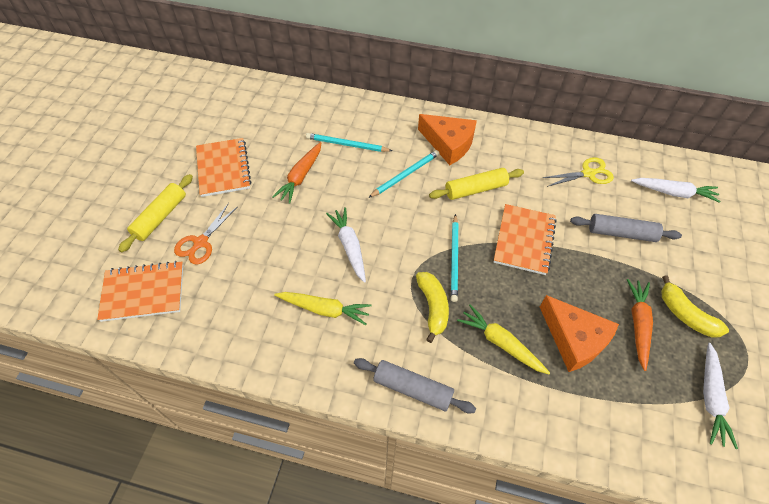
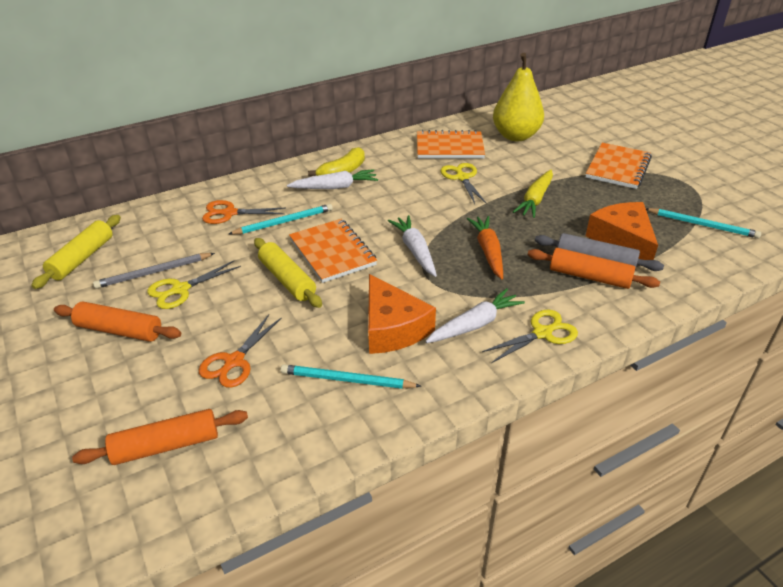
grey pencil: 0 -> 1
grey rolling pin: 2 -> 1
orange carrot: 2 -> 1
orange rolling pin: 0 -> 3
orange scissors: 1 -> 2
yellow banana: 2 -> 1
yellow carrot: 2 -> 1
yellow pear: 0 -> 1
yellow scissors: 1 -> 3

